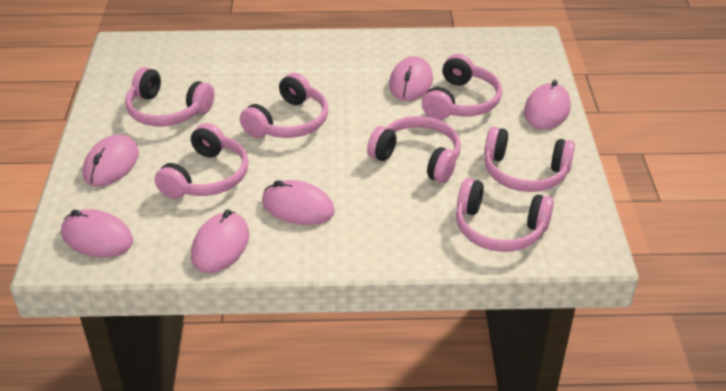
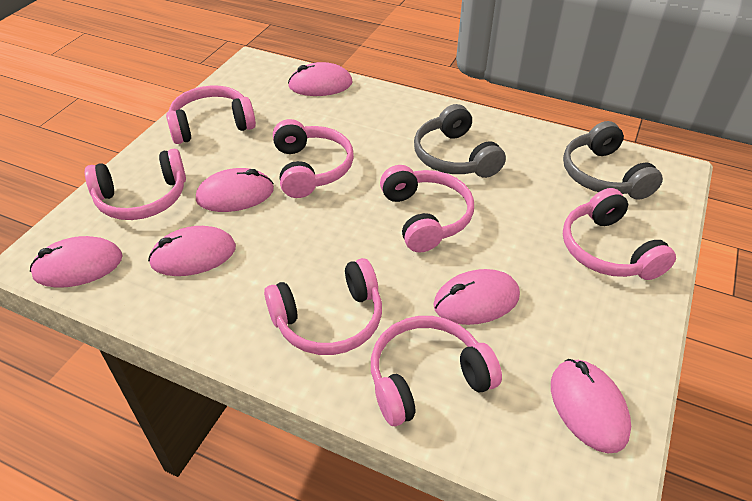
grey headphones: 0 -> 2

